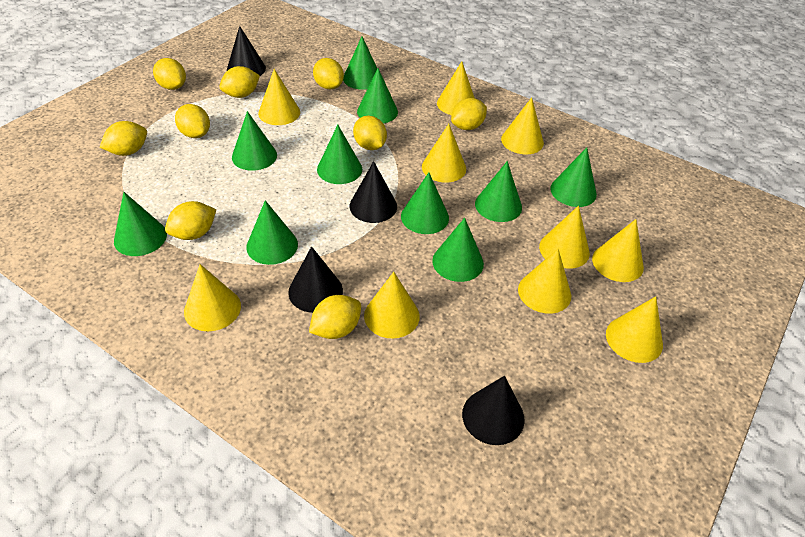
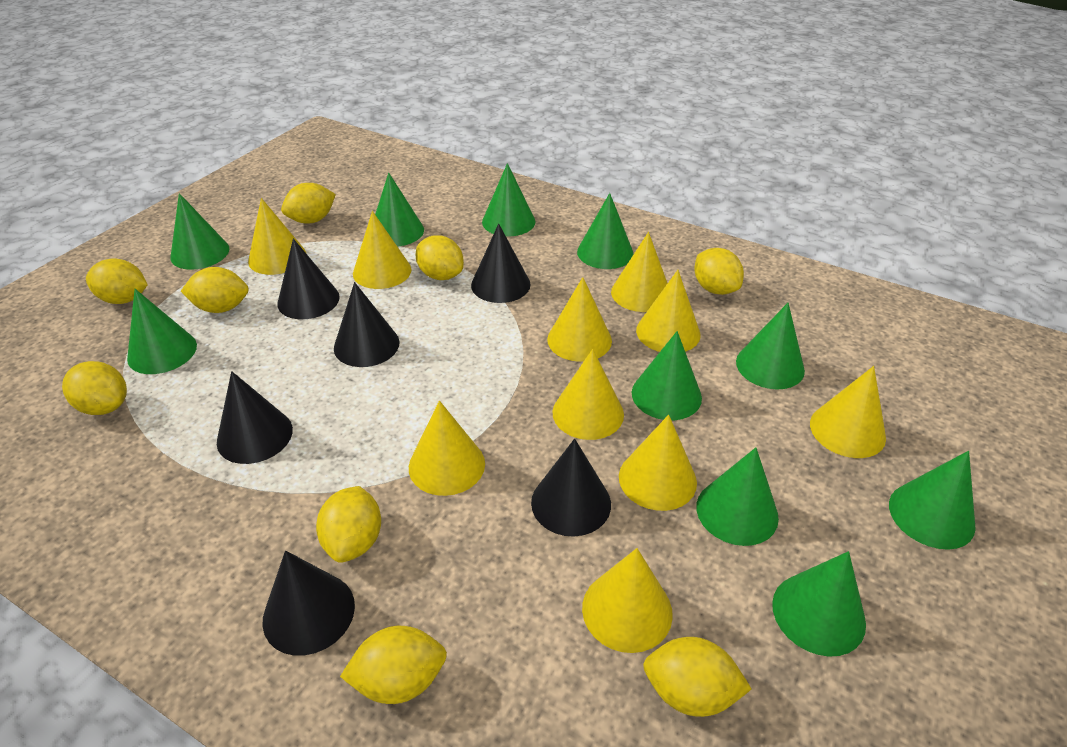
black cone: 4 -> 6

